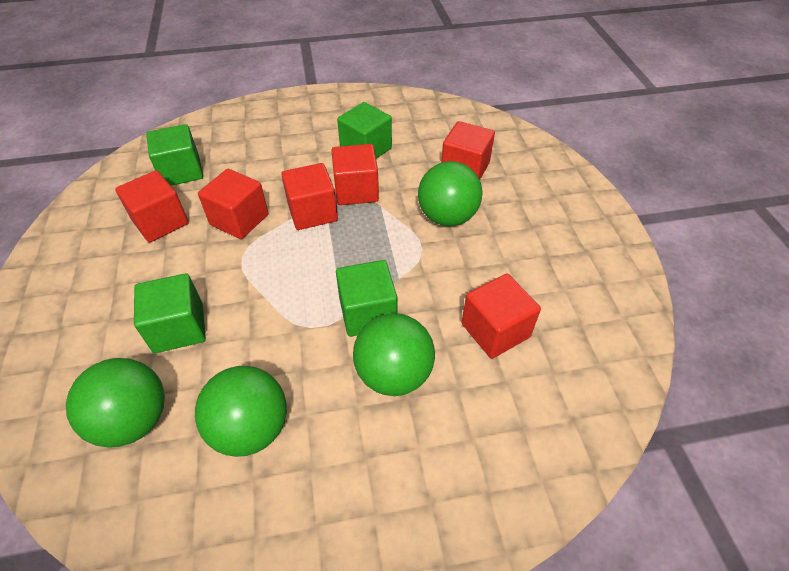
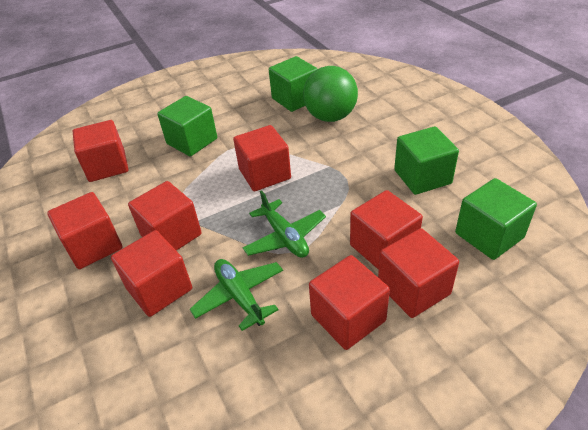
green ball: 4 -> 1
green plane: 0 -> 2
red cube: 6 -> 8

